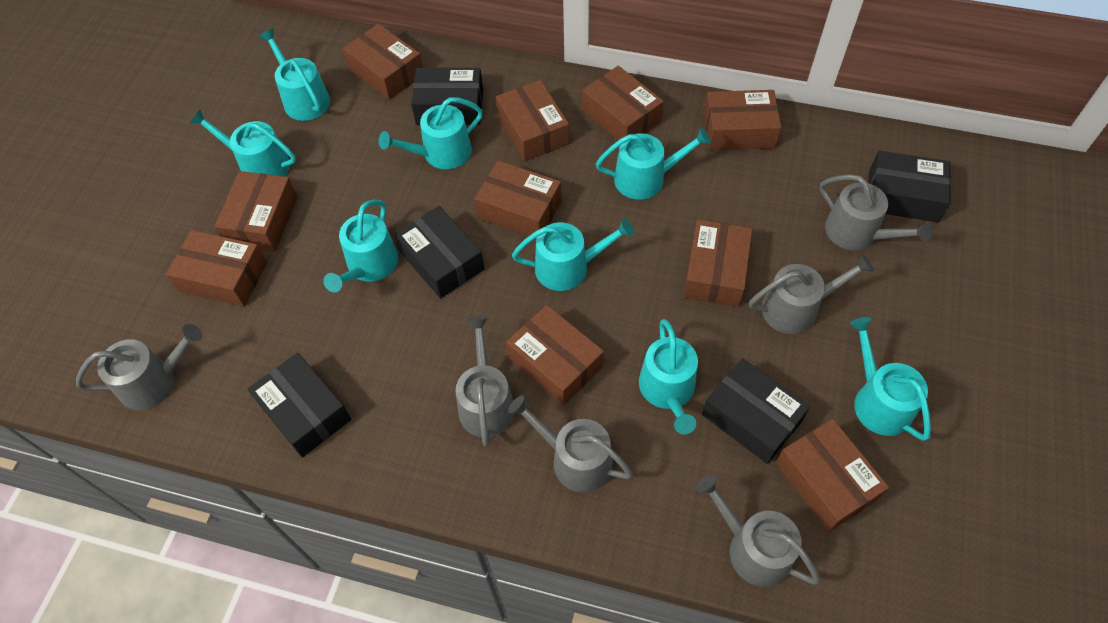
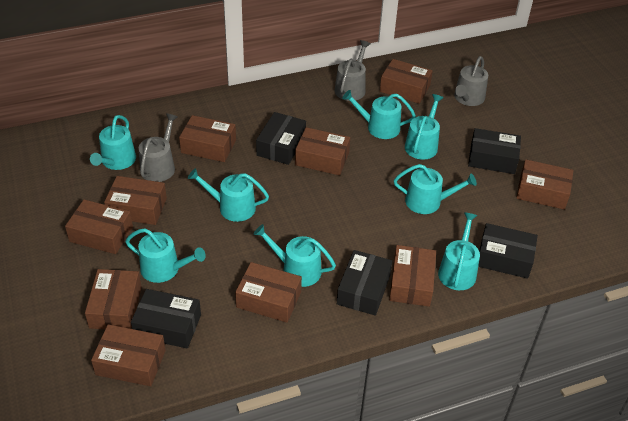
grey watering can: 6 -> 3

